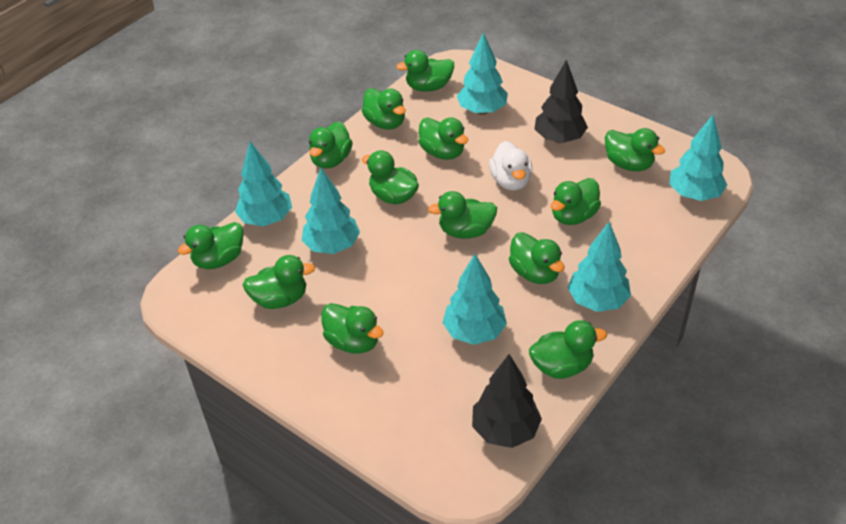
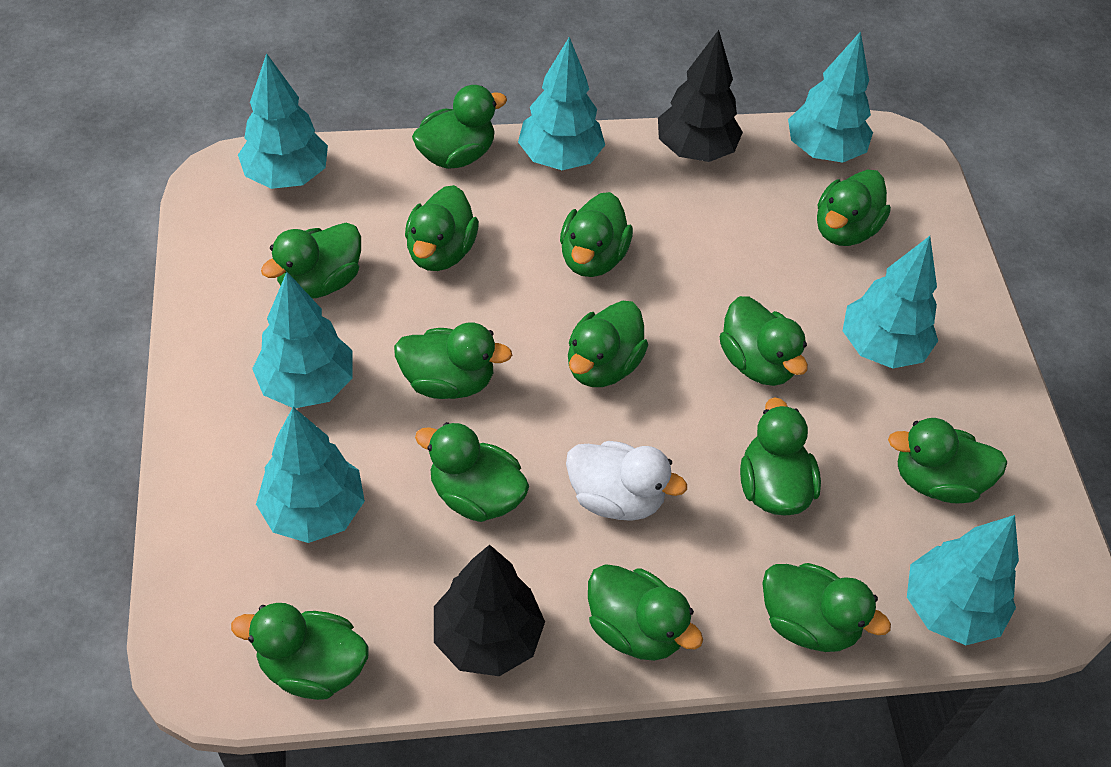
green duck: 13 -> 14
turquoise tree: 6 -> 7

